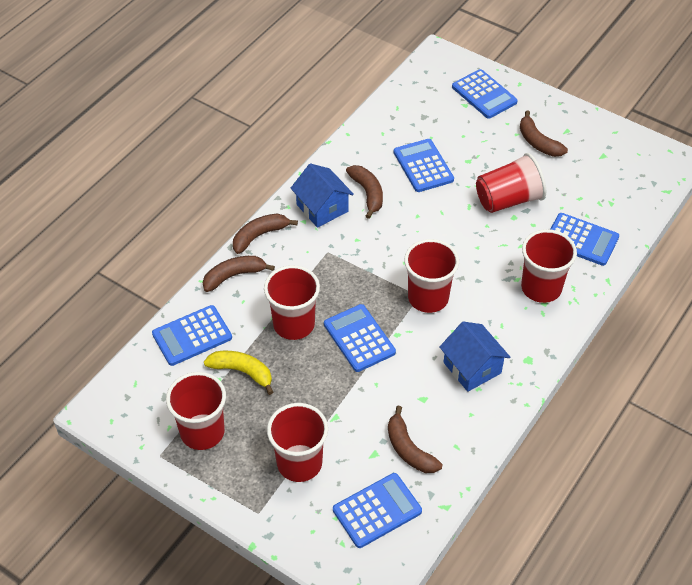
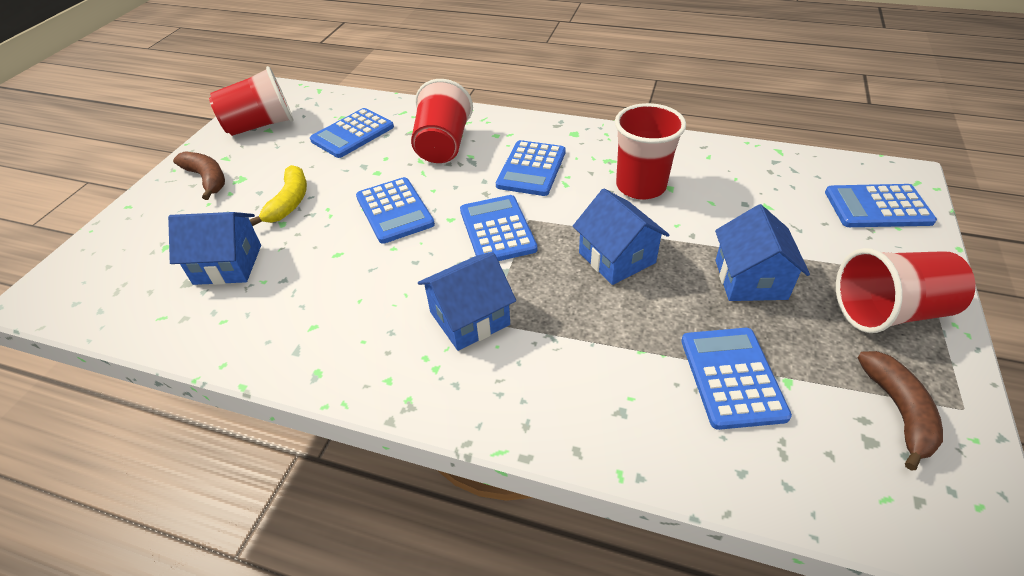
blue house: 2 -> 4
brown banana: 5 -> 2
red cup: 6 -> 4

